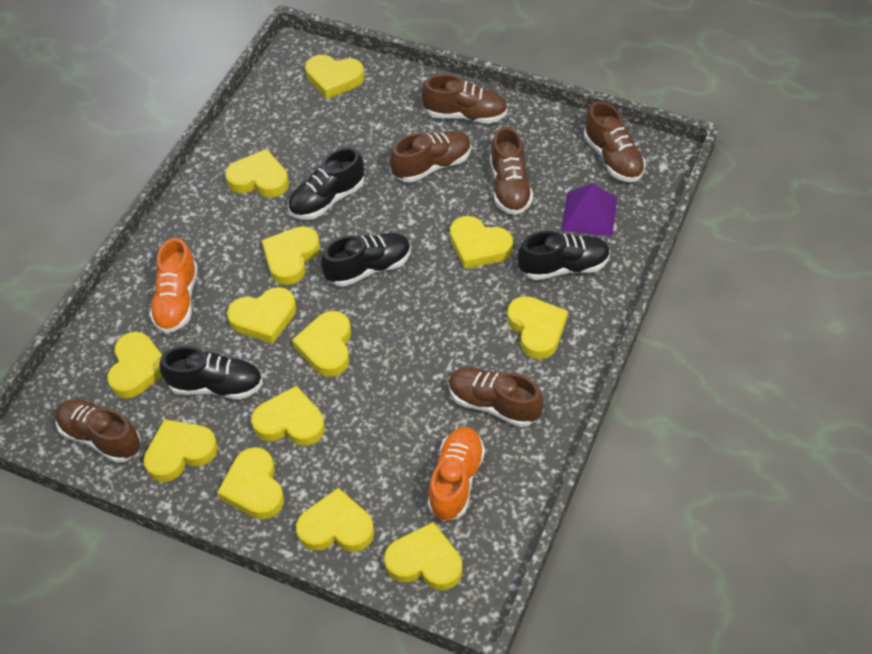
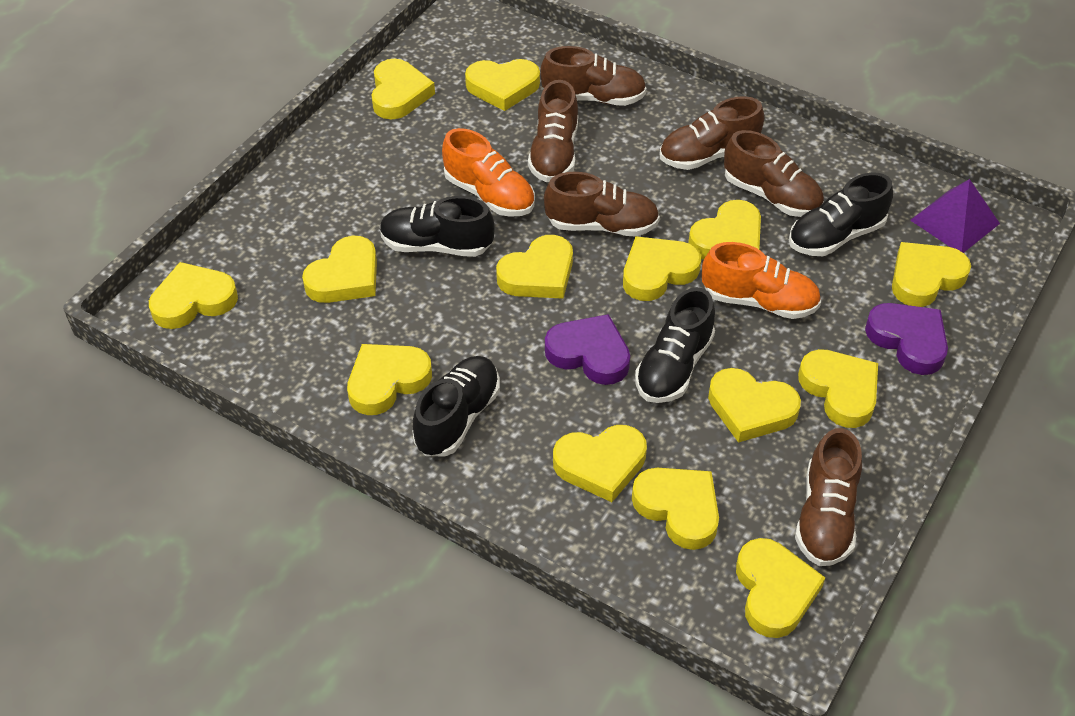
purple heart: 0 -> 2
yellow heart: 13 -> 14

